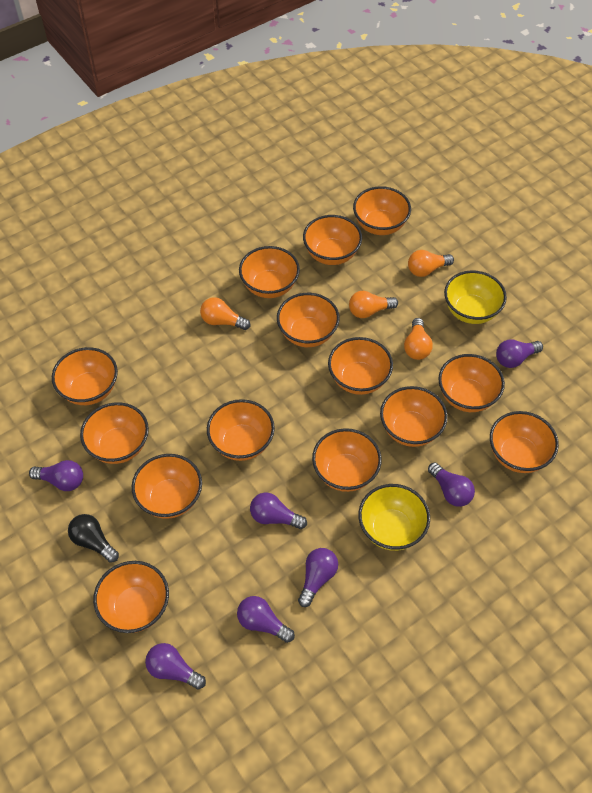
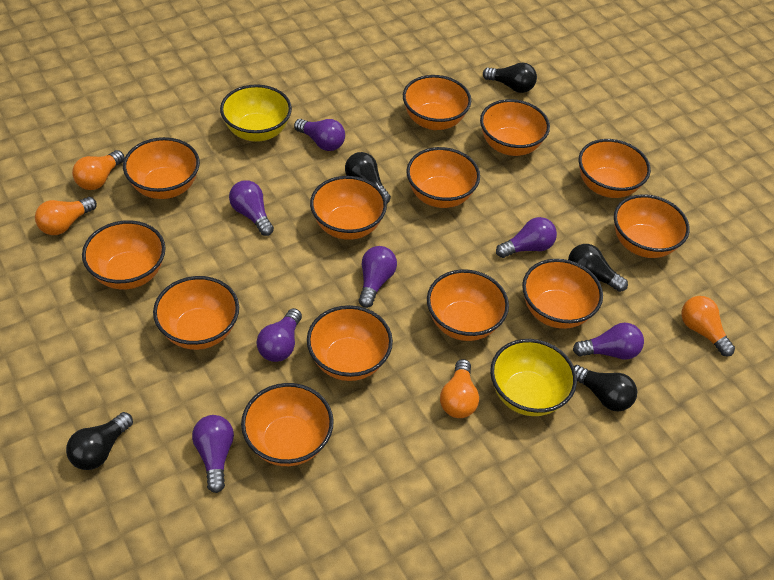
black light bulb: 1 -> 5
orange bowl: 14 -> 13

